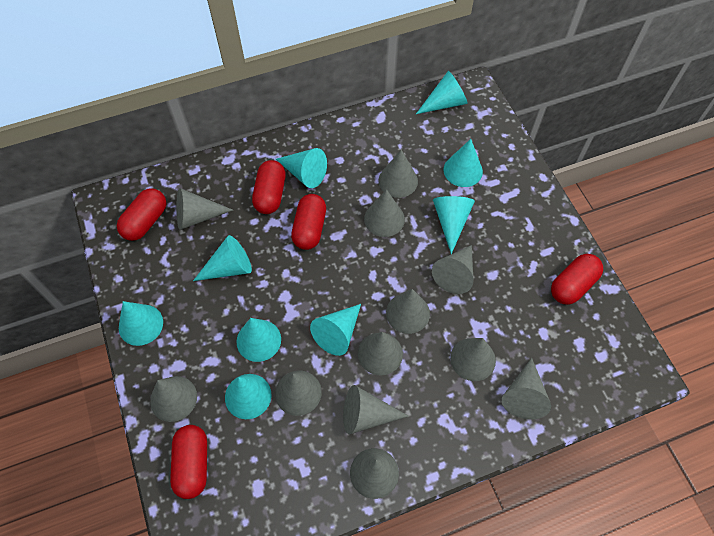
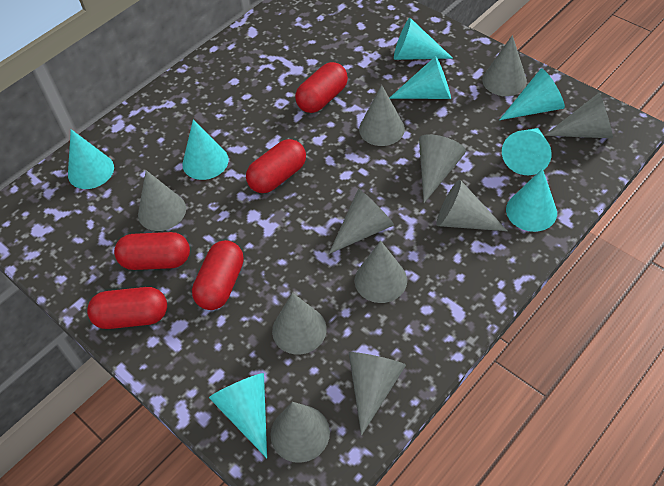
grey cone: 12 -> 11
turquoise cone: 9 -> 8

